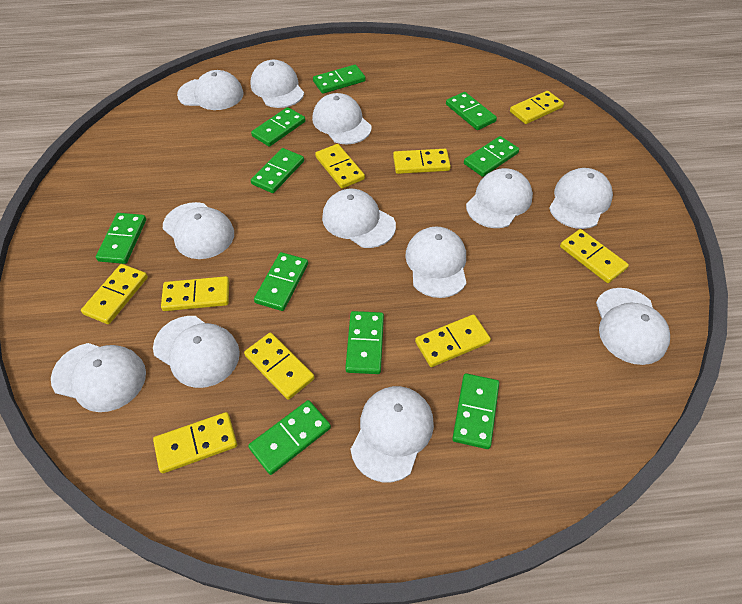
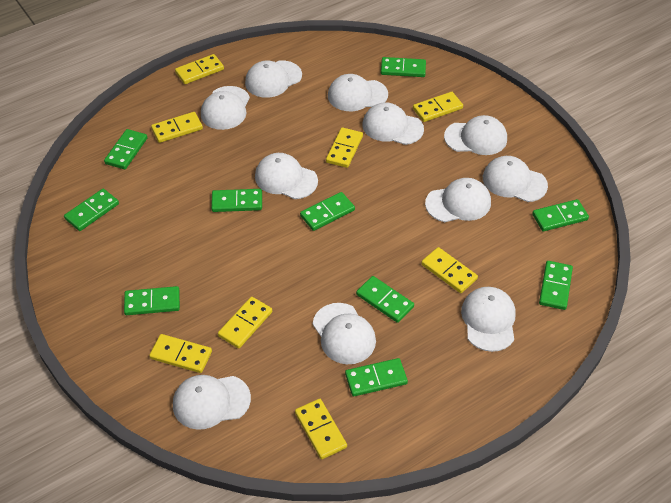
white cap: 12 -> 11
yellow domino: 9 -> 8

